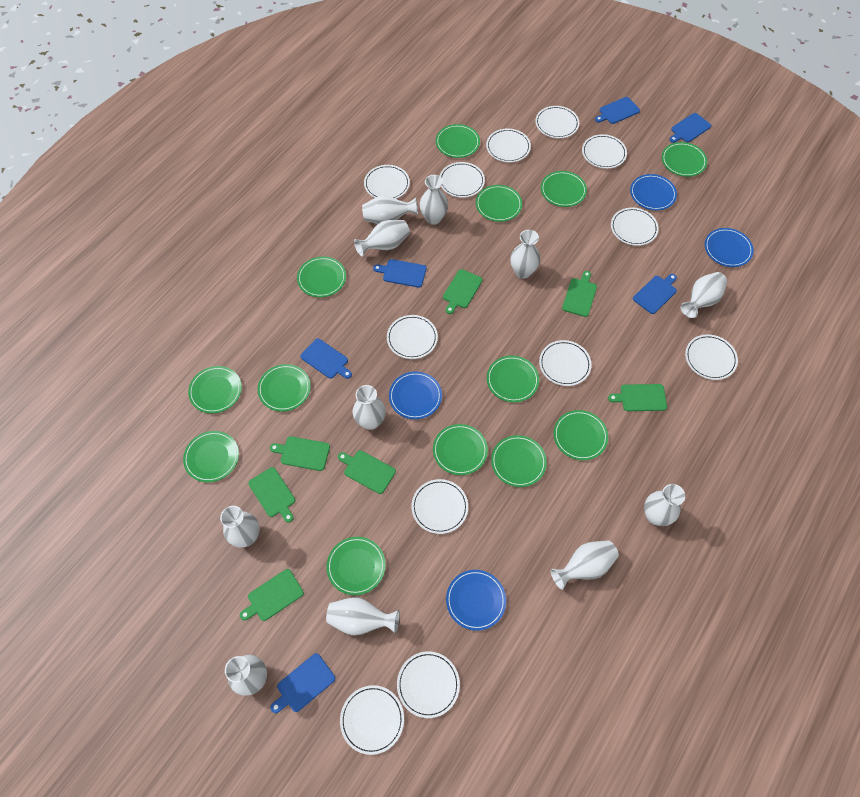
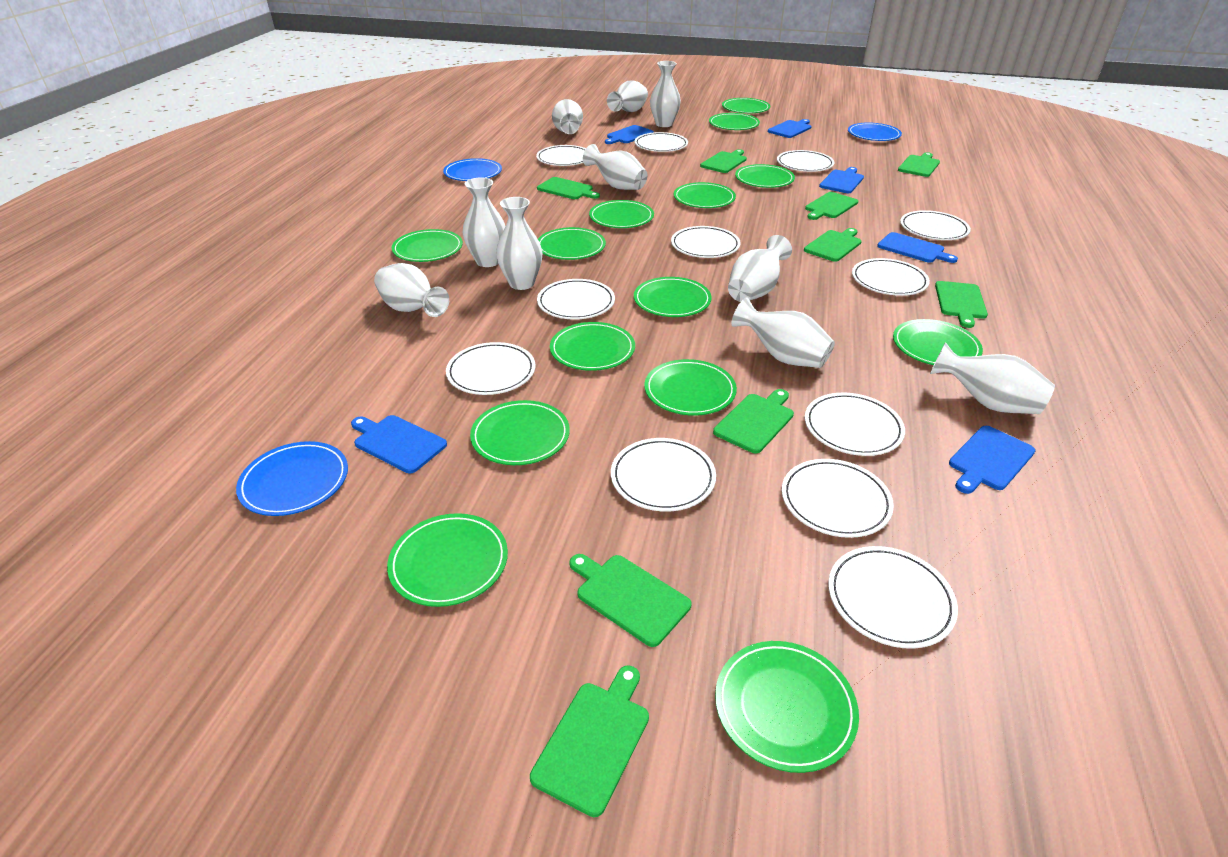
blue plate: 4 -> 3
green cutting board: 7 -> 9
green plate: 13 -> 14
white vase: 11 -> 10

